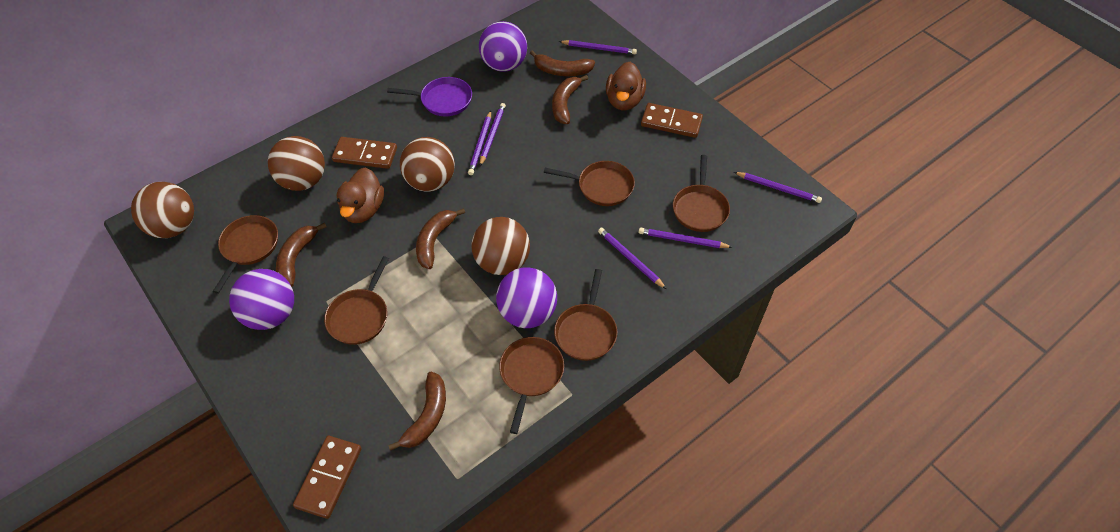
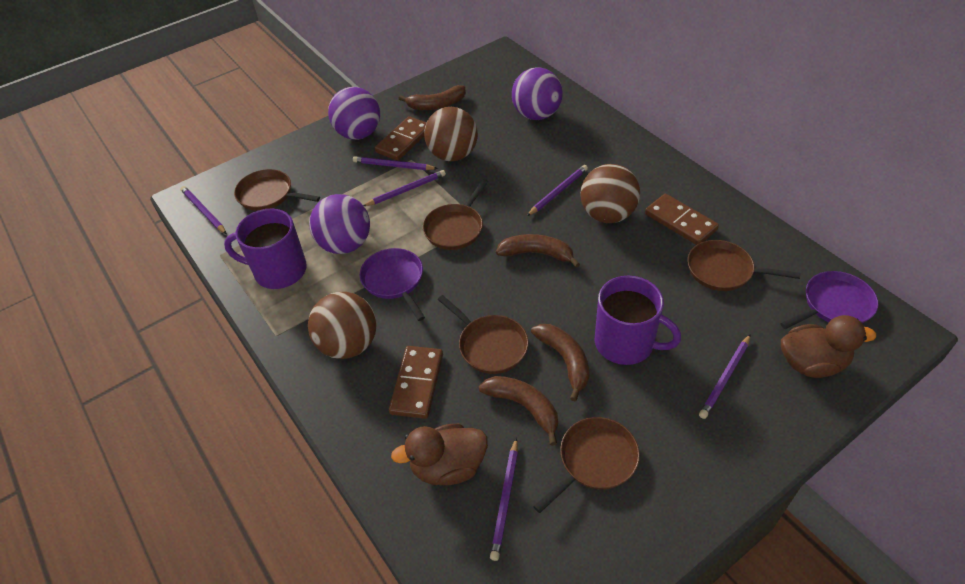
brown ball: 4 -> 3
brown banana: 5 -> 4
brown pan: 6 -> 5
purple mug: 0 -> 2
purple pan: 1 -> 2

